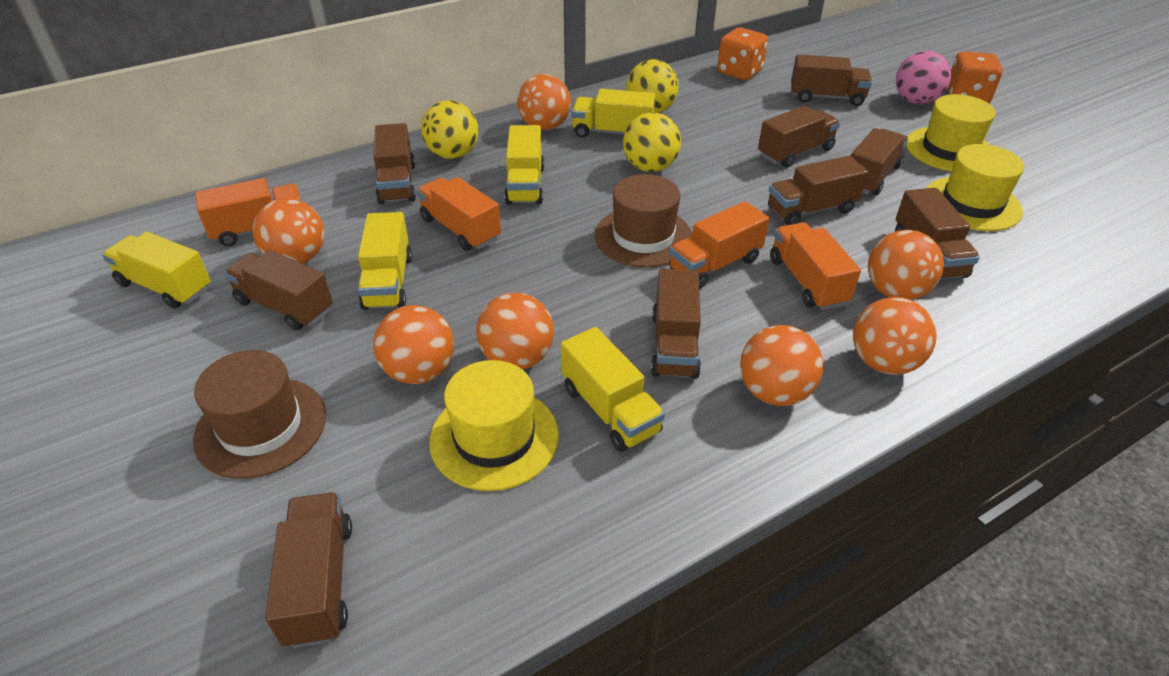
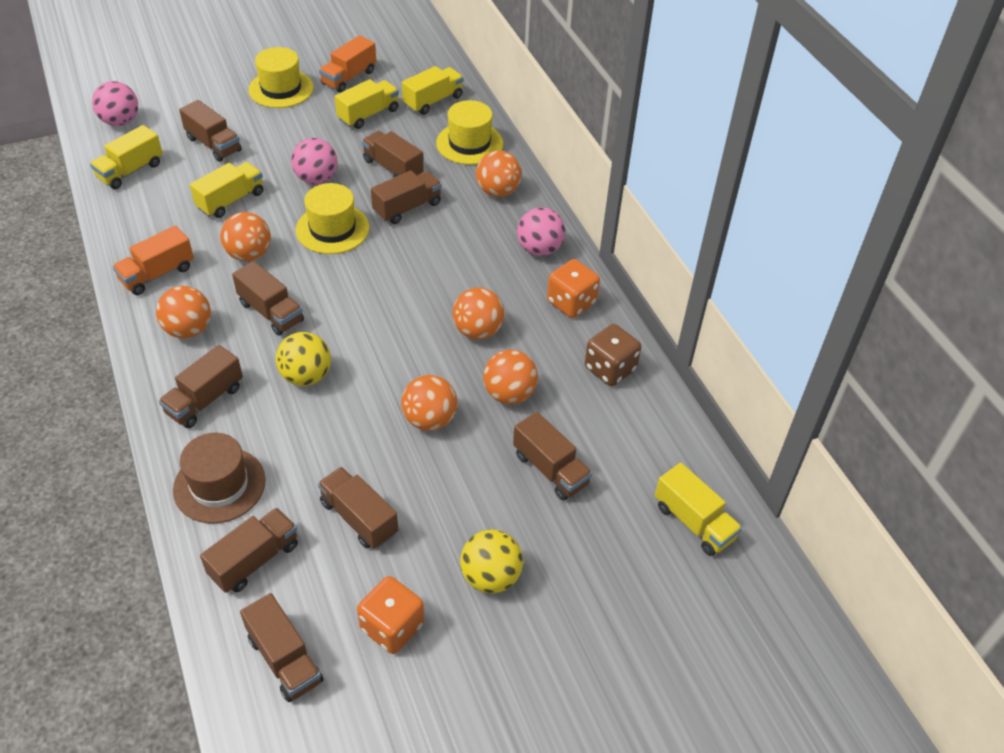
brown dice: 0 -> 1
brown hat: 2 -> 1
orange ball: 7 -> 6
orange truck: 4 -> 2
pink ball: 1 -> 3
yellow ball: 3 -> 2

